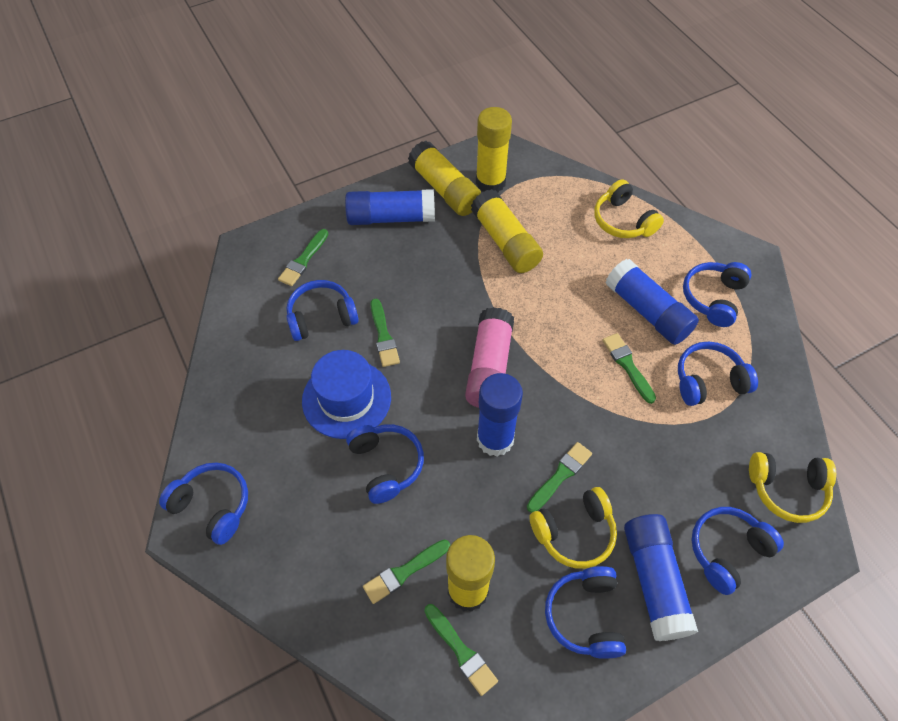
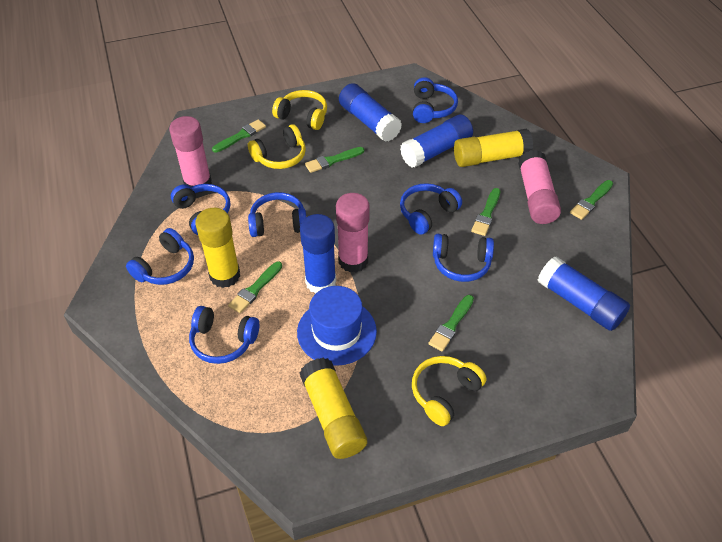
pink glue stick: 1 -> 3
yellow glue stick: 4 -> 3

